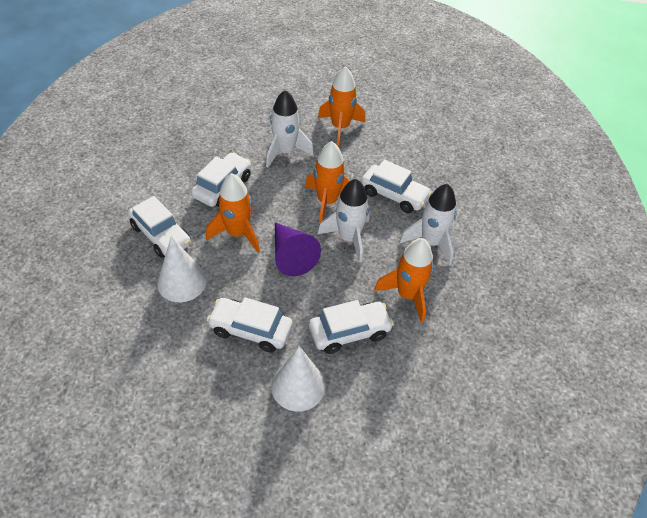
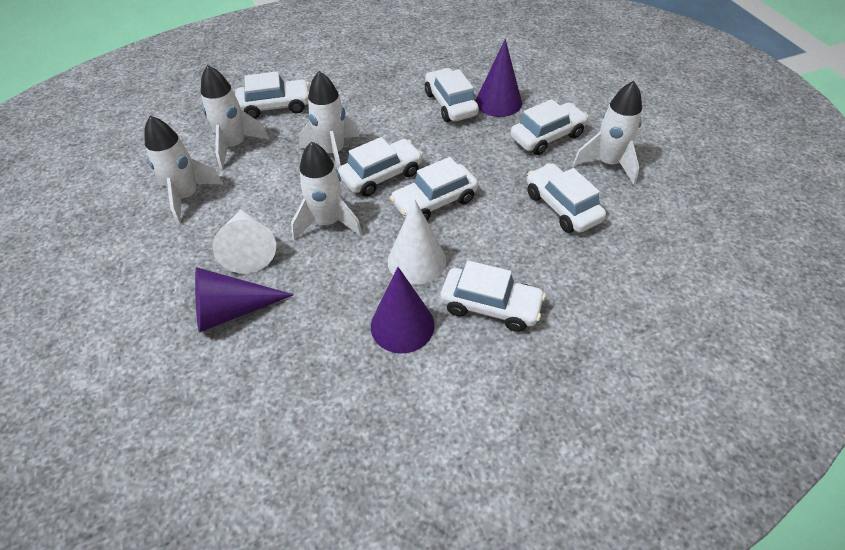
orange rocket: 4 -> 0
purple cone: 1 -> 3
white car: 5 -> 7
white rocket: 3 -> 5

